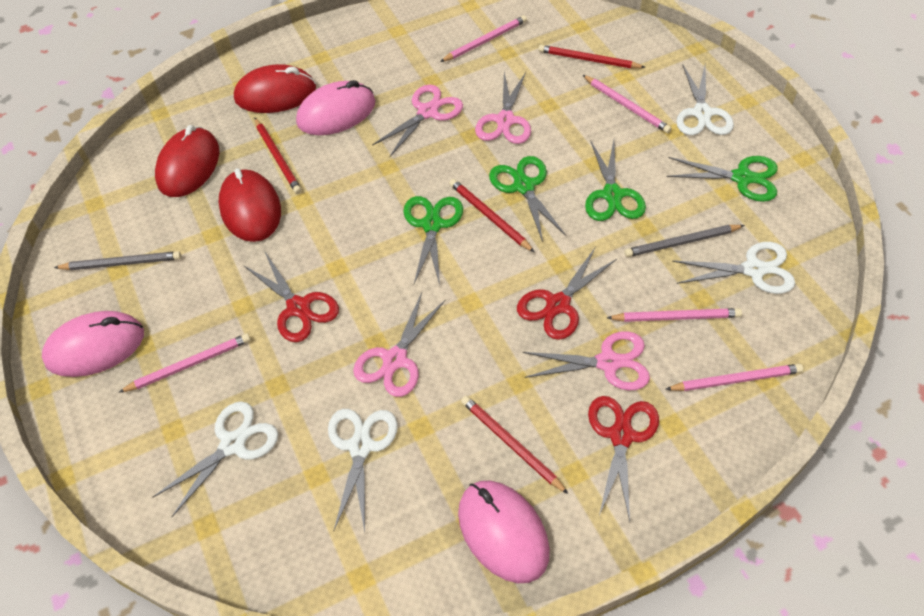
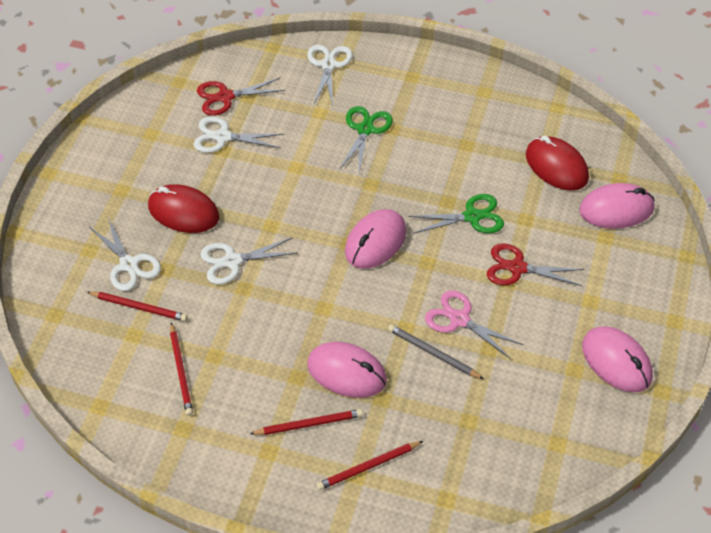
green scissors: 4 -> 2
grey pencil: 2 -> 1
pink mouse: 3 -> 4
pink pencil: 5 -> 0
pink scissors: 4 -> 1
red mouse: 3 -> 2
red scissors: 3 -> 2

